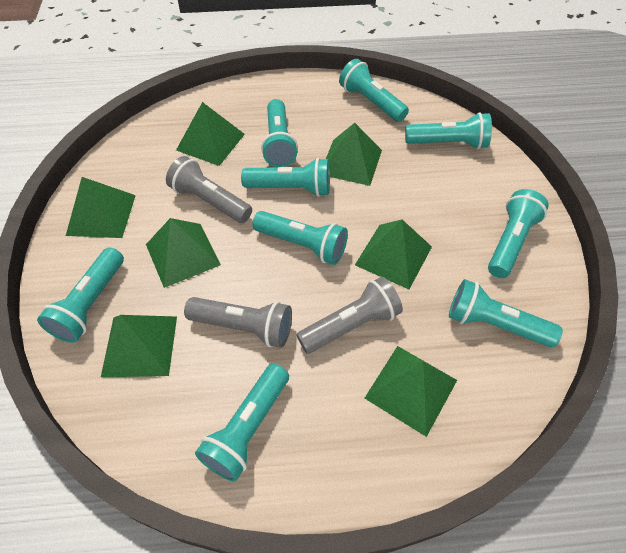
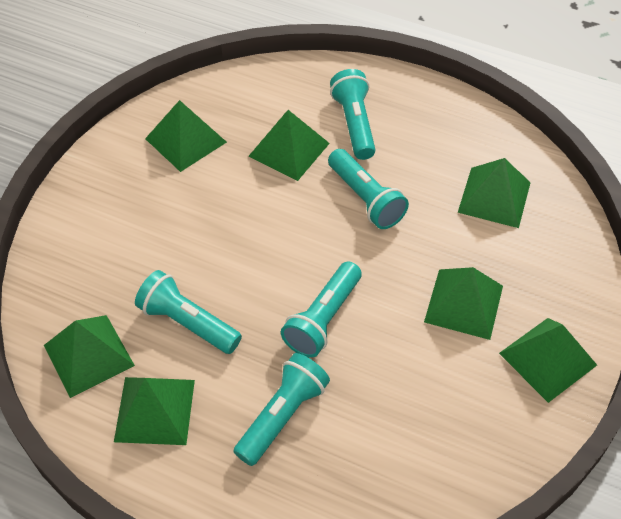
grey flashlight: 3 -> 0
turquoise flashlight: 9 -> 5

